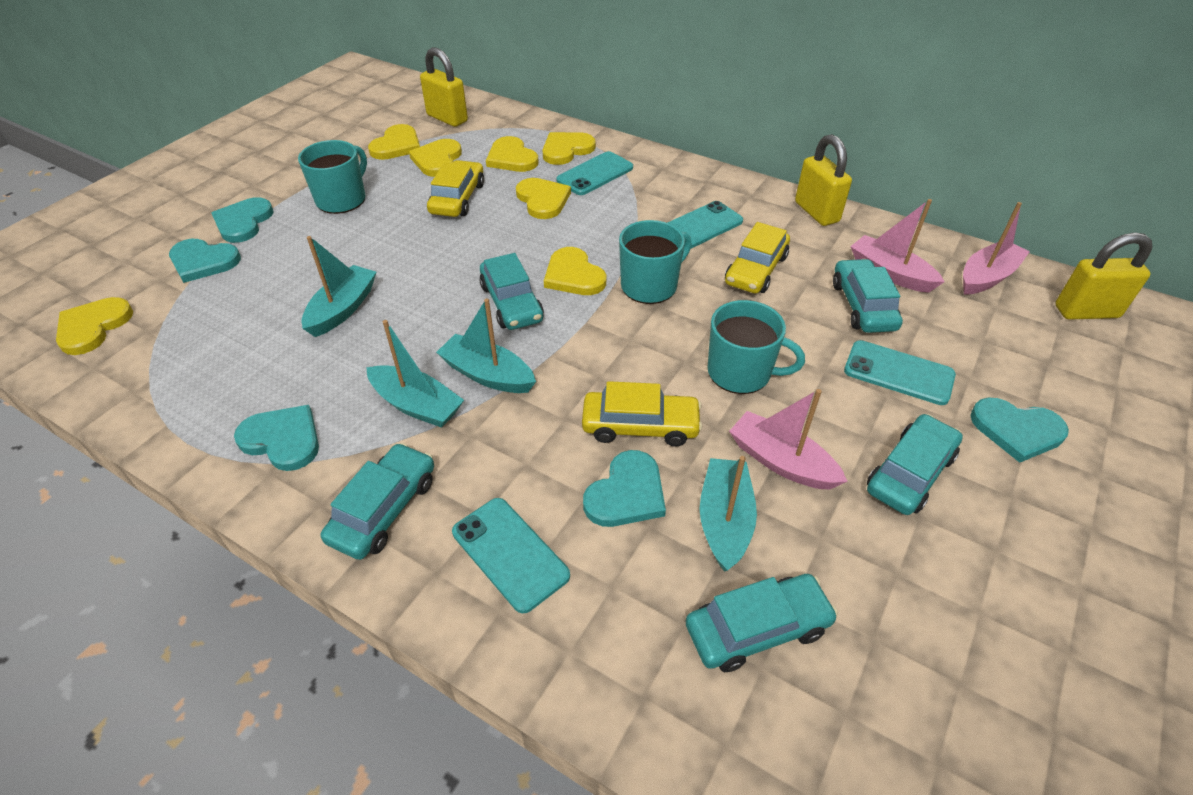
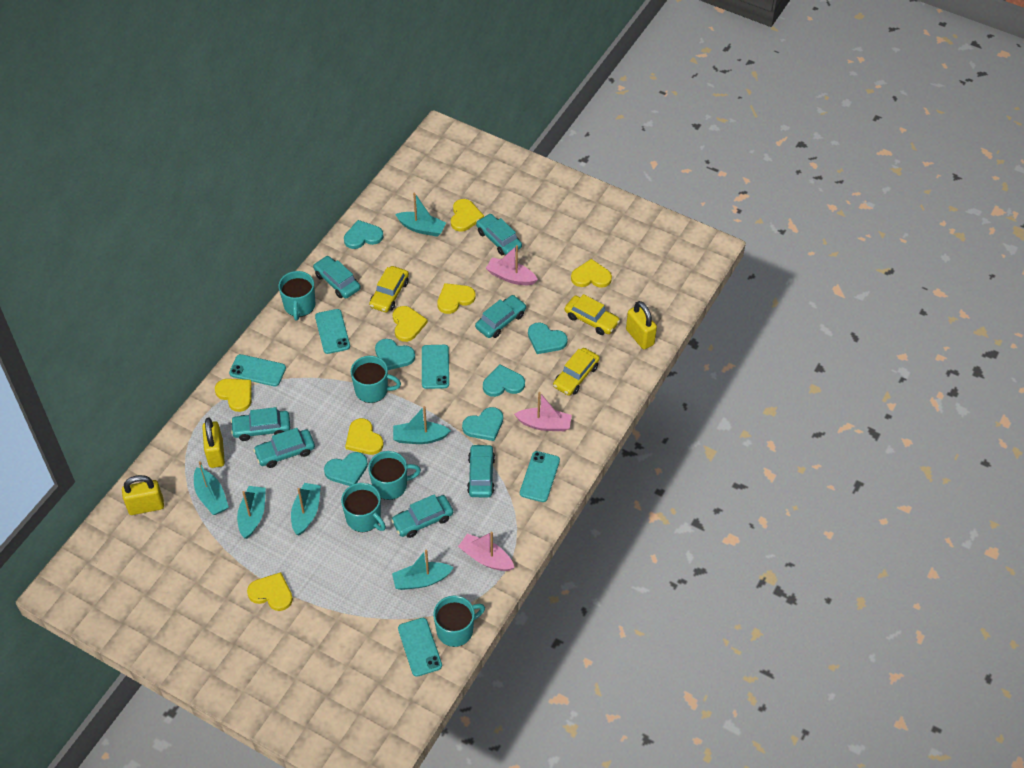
turquoise boat: 4 -> 6
turquoise car: 5 -> 7
turquoise heart: 5 -> 6
turquoise mug: 3 -> 5
turquoise phone: 4 -> 5

